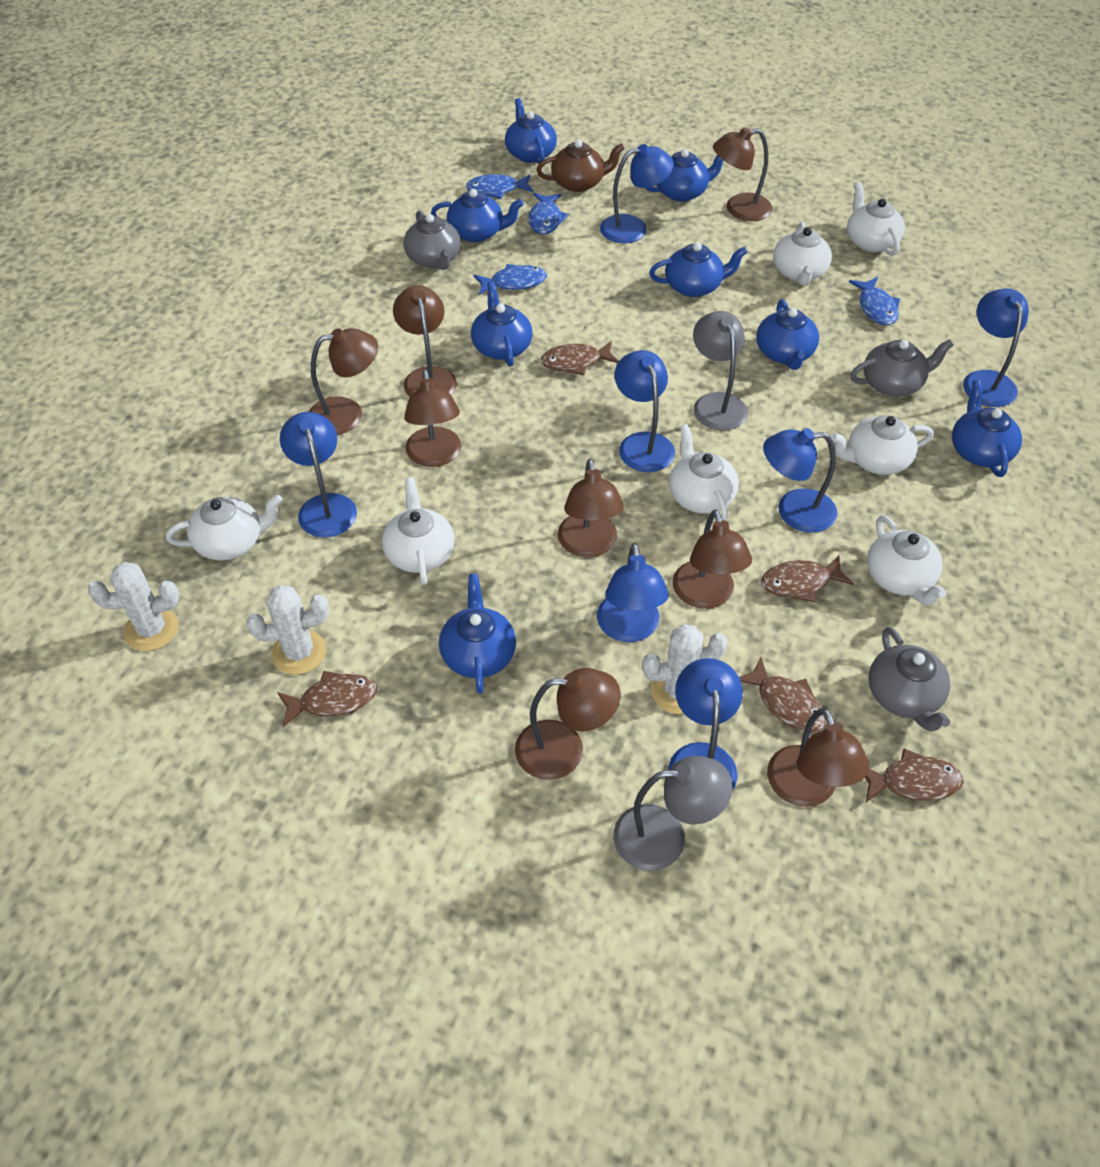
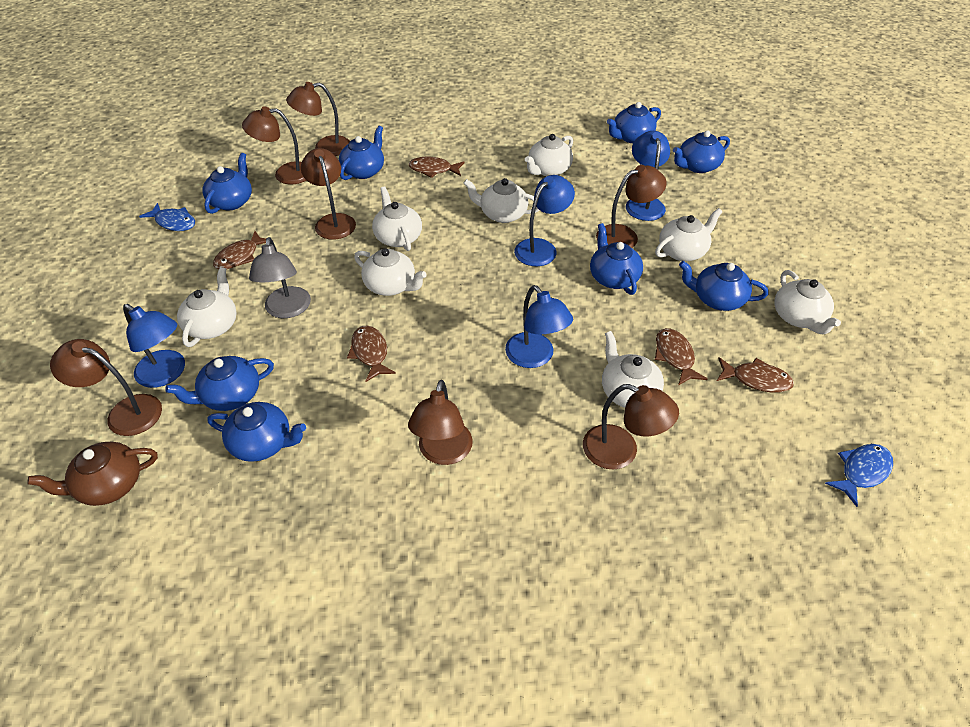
blue fish: 4 -> 2
blue lamp: 7 -> 4
brown lamp: 8 -> 7
grey lamp: 2 -> 1
grey teapot: 3 -> 0
white cactus: 3 -> 0
white teapot: 7 -> 8

